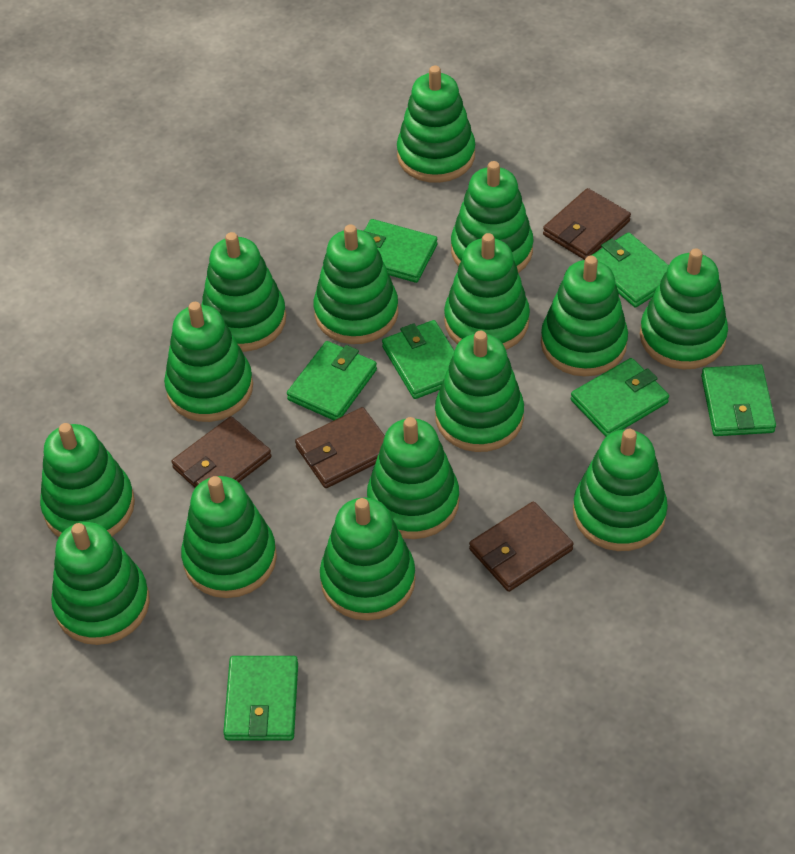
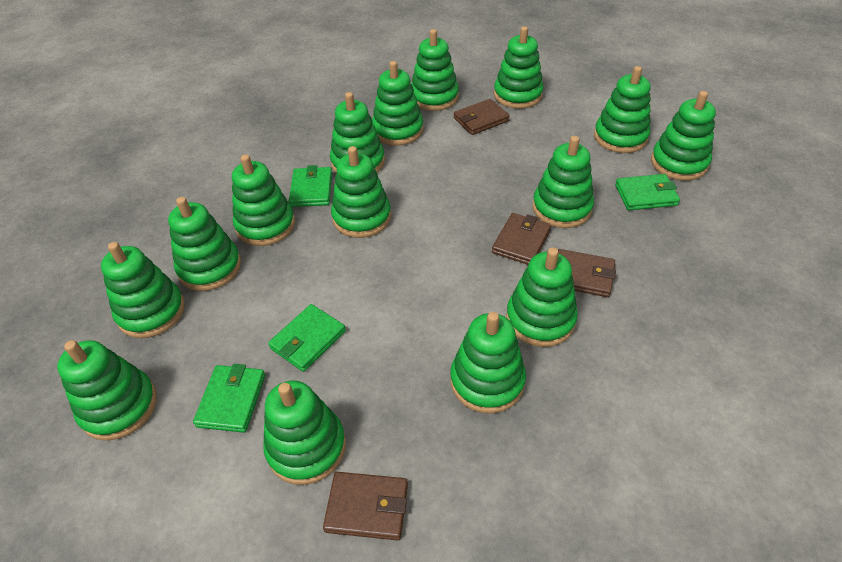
green wallet: 7 -> 4

